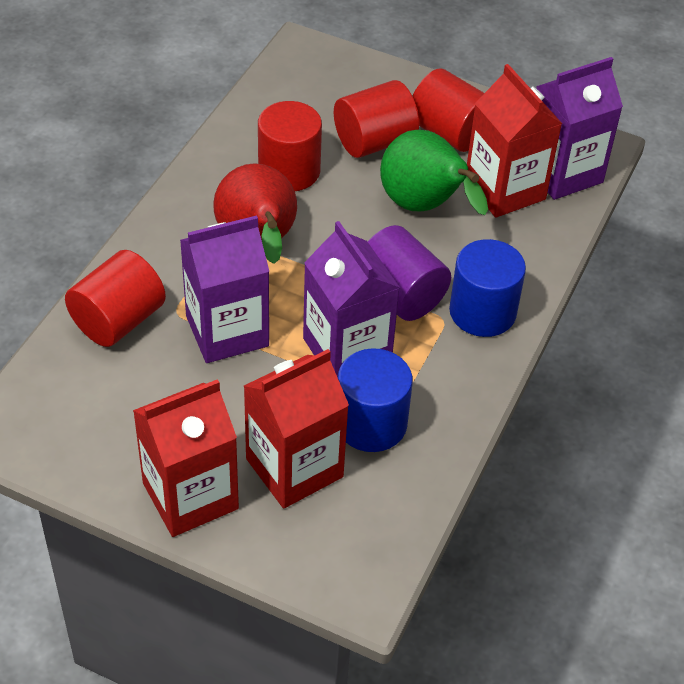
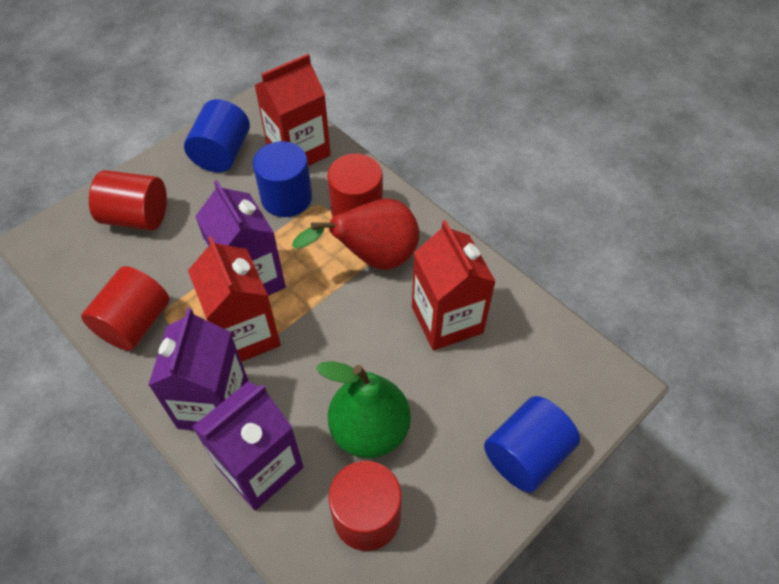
blue cylinder: 2 -> 3
purple cylinder: 1 -> 0

